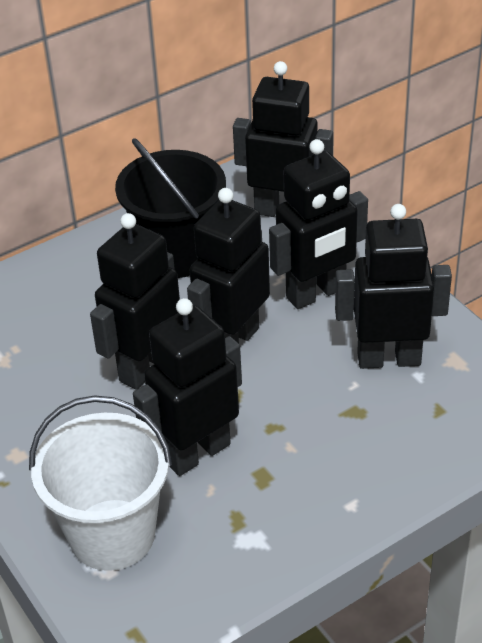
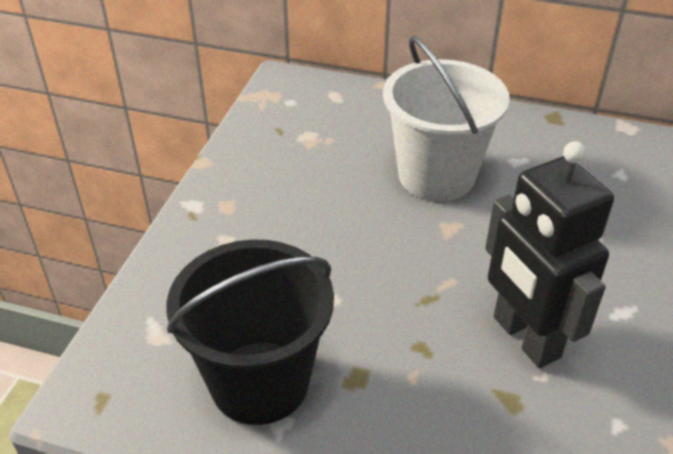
black robot: 6 -> 1

